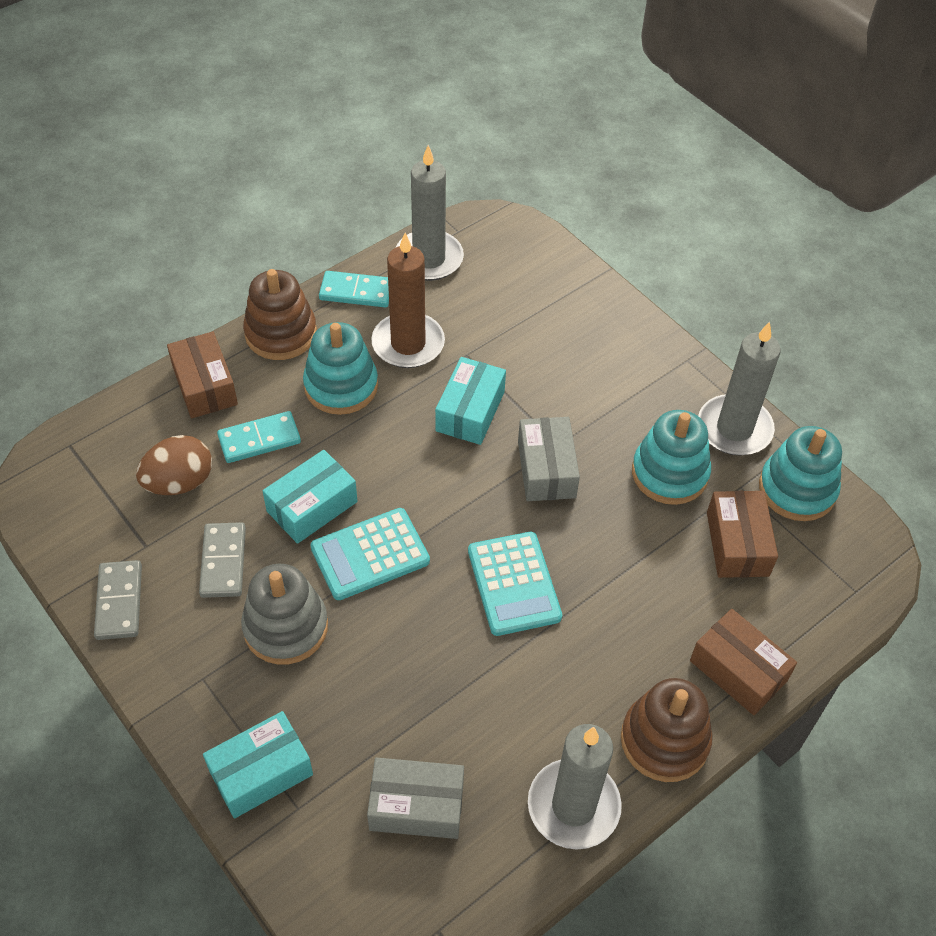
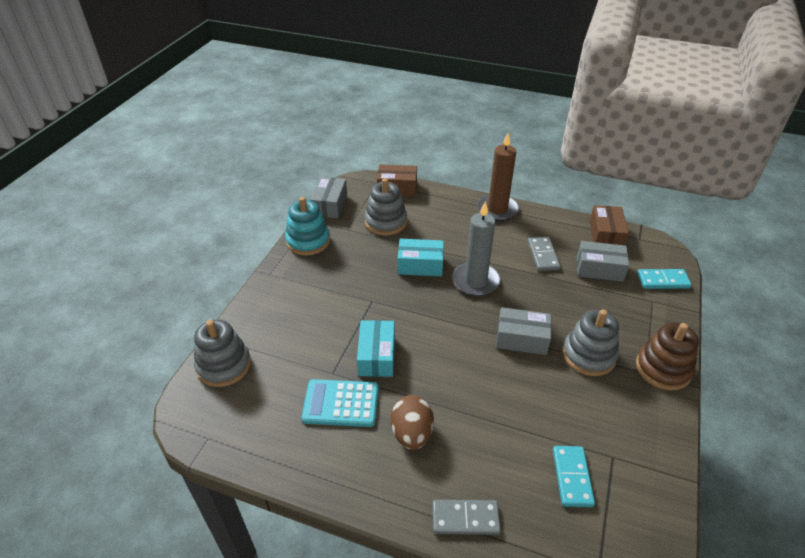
brown box: 3 -> 2
brown stacking toy: 2 -> 1
grey box: 2 -> 3
grey candle: 3 -> 1
grey stacking toy: 1 -> 3
turquoise box: 3 -> 2
turquoise calculator: 2 -> 1
turquoise stacking toy: 3 -> 1

